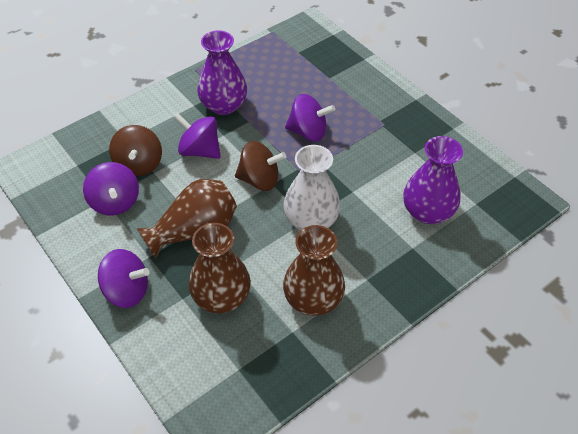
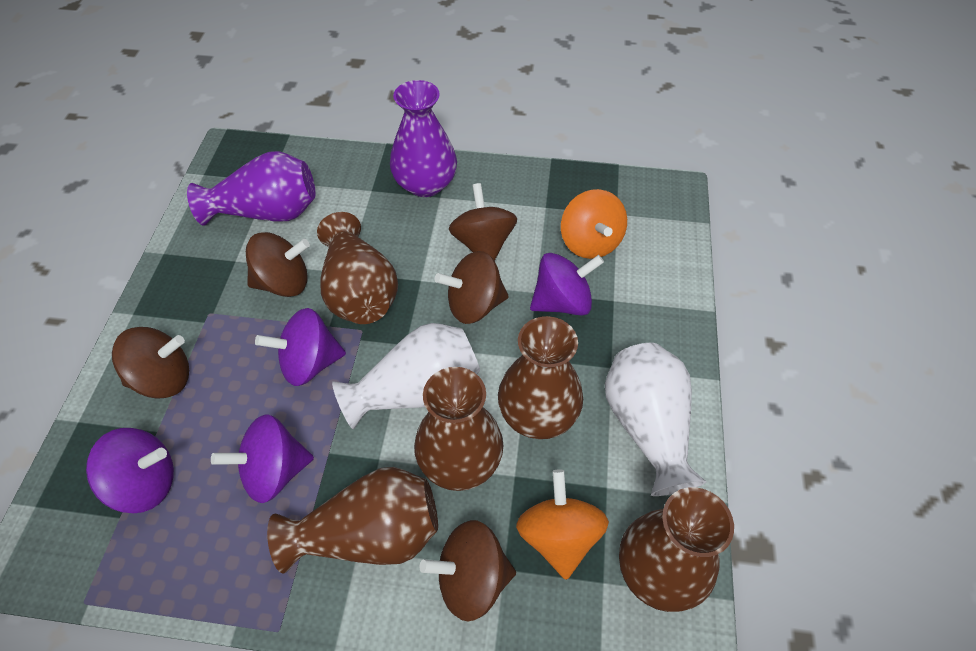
brown spinning top: 2 -> 5
brown vase: 3 -> 5
orange spinning top: 0 -> 2
white vase: 1 -> 2

